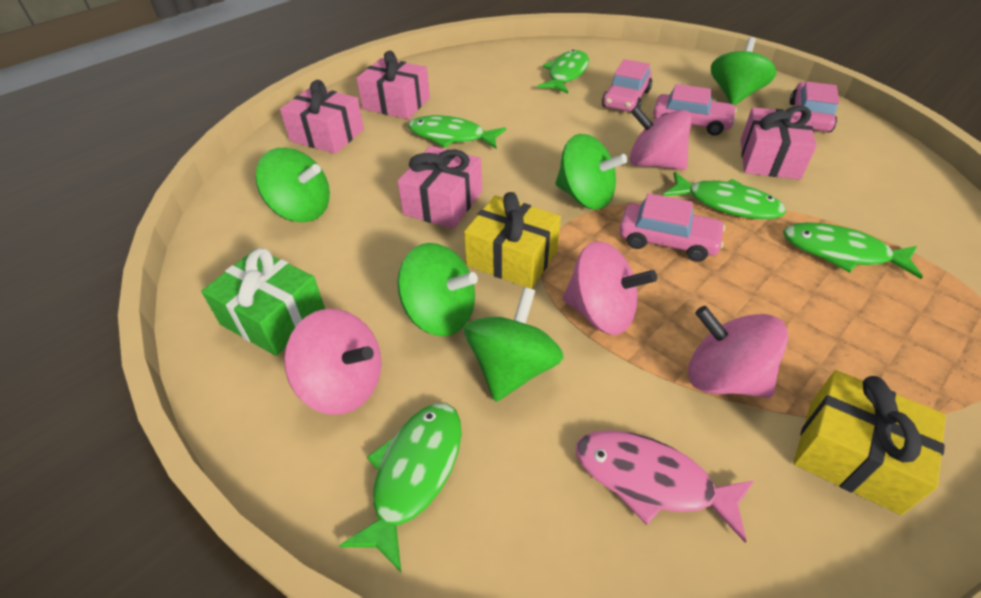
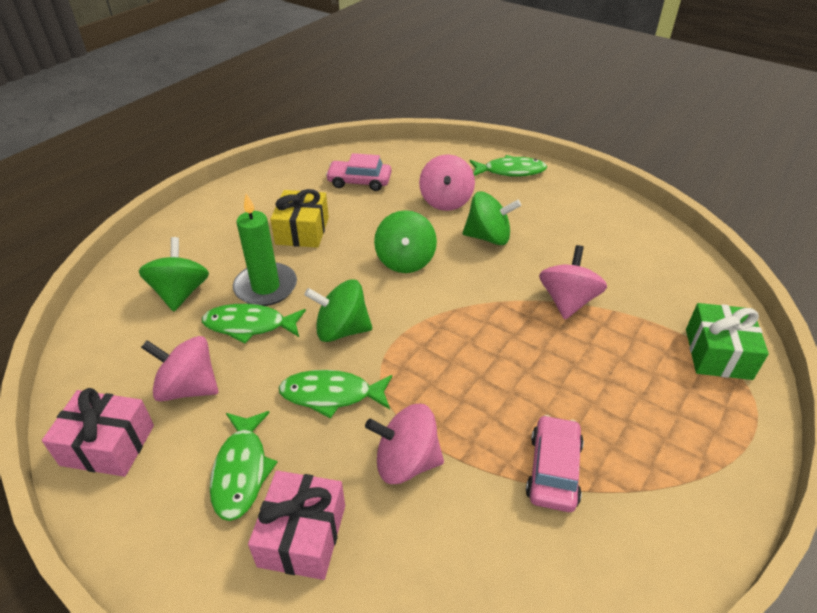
green candle: 0 -> 1
green fish: 5 -> 4
green spinning top: 5 -> 4
pink car: 4 -> 2
pink fish: 1 -> 0
pink gift: 4 -> 2
yellow gift: 2 -> 1

